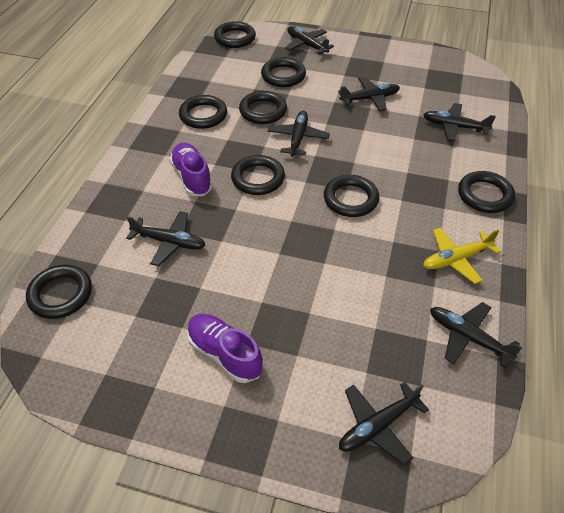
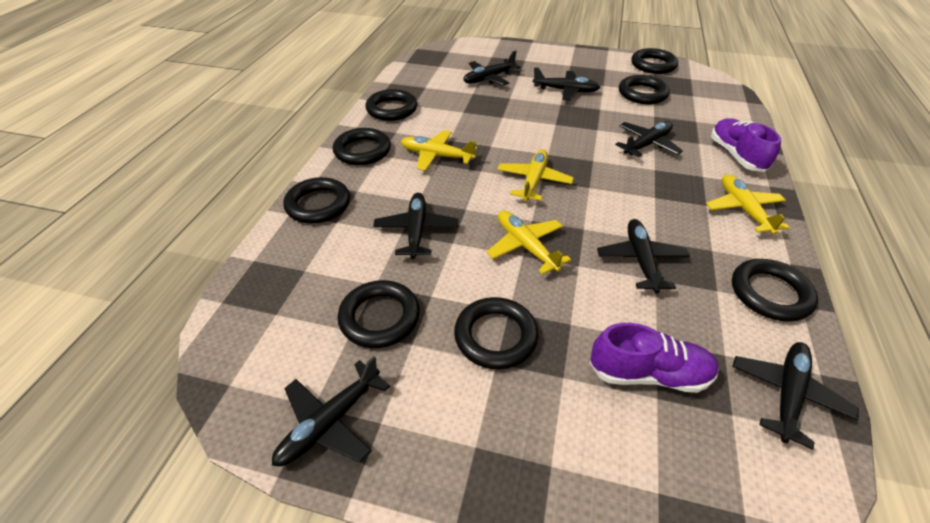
yellow plane: 1 -> 4

